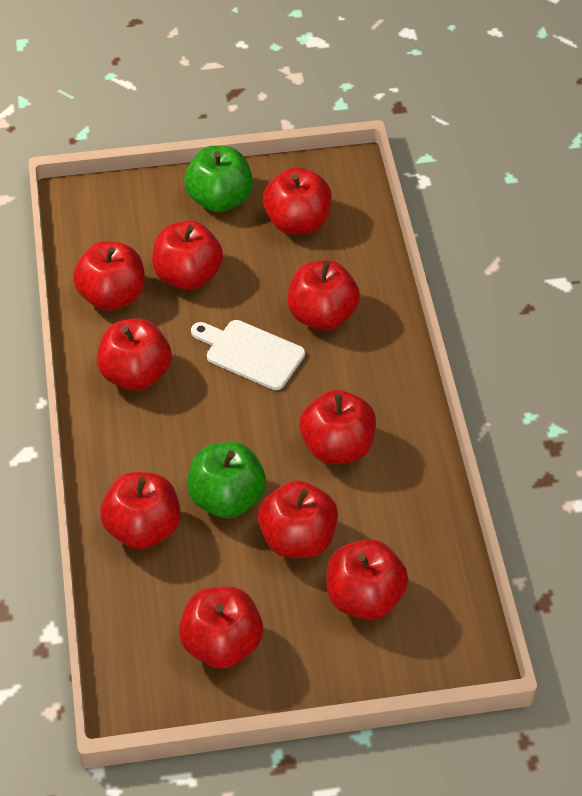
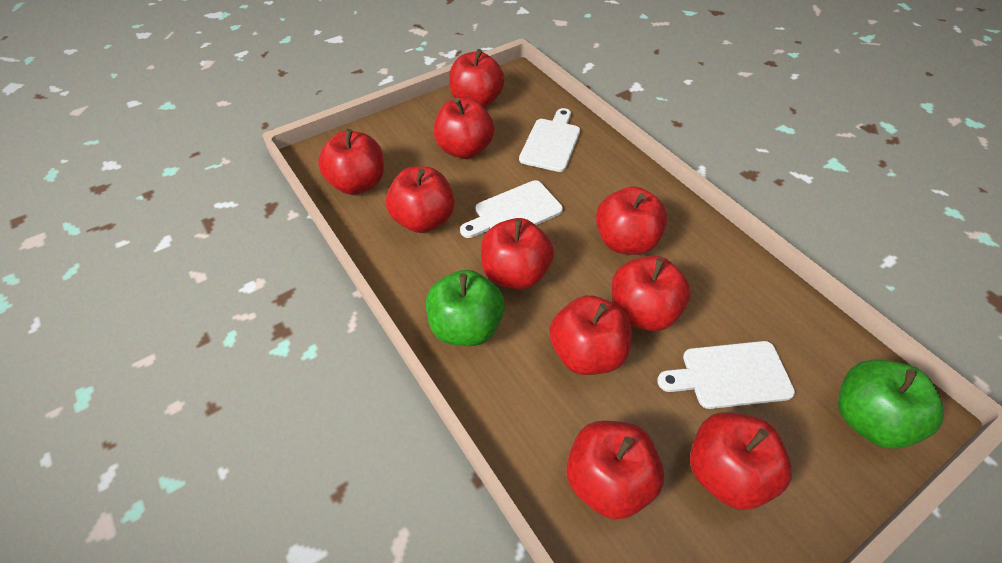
white cutting board: 1 -> 3

